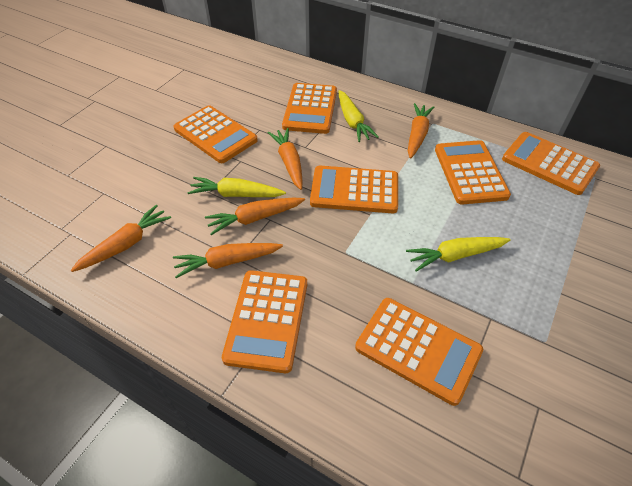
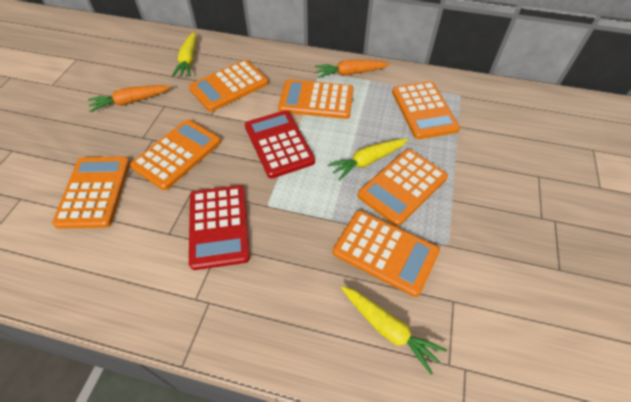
orange carrot: 5 -> 2
red calculator: 0 -> 2

